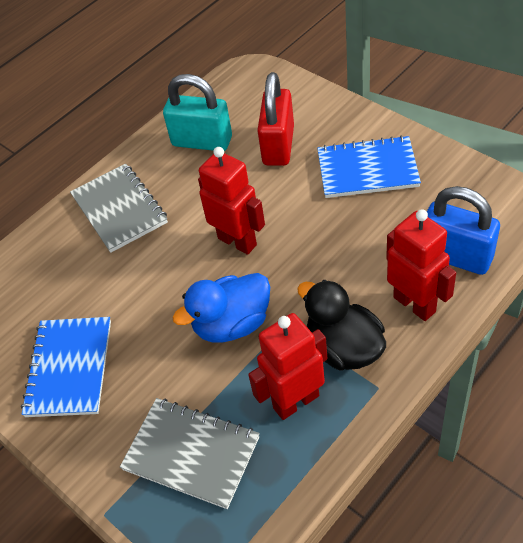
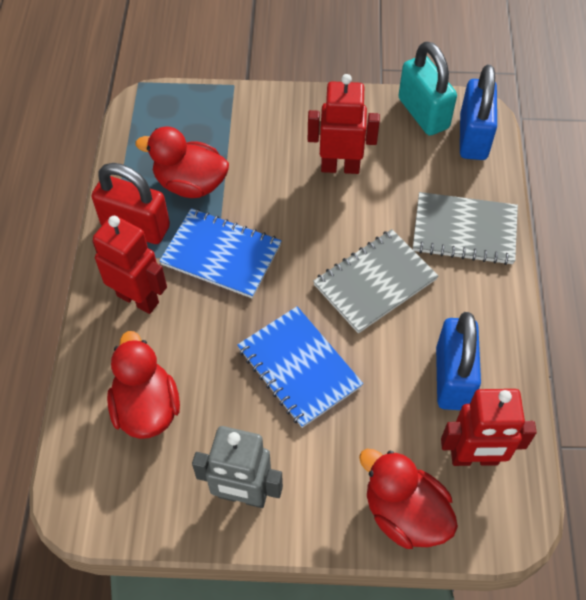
black duck: 1 -> 0
blue duck: 1 -> 0
blue padlock: 1 -> 2
grey robot: 0 -> 1
red duck: 0 -> 3

